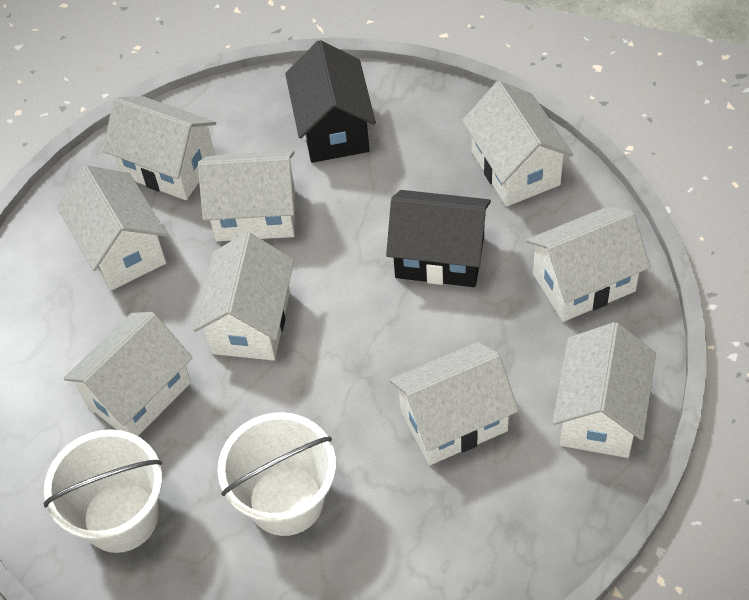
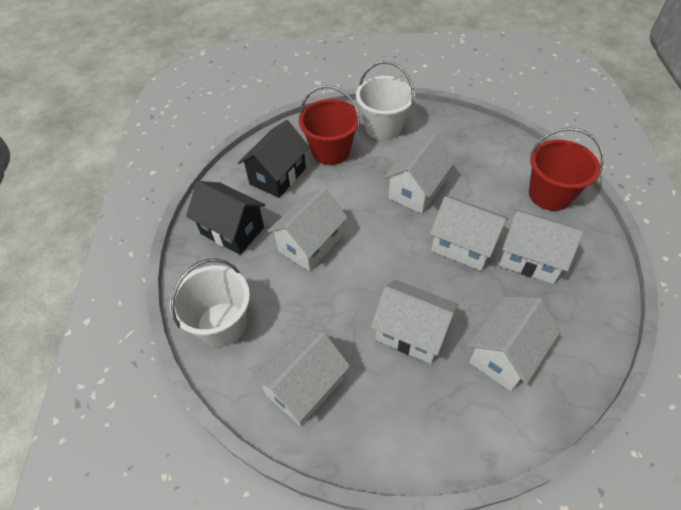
red bucket: 0 -> 2
white house: 9 -> 7

